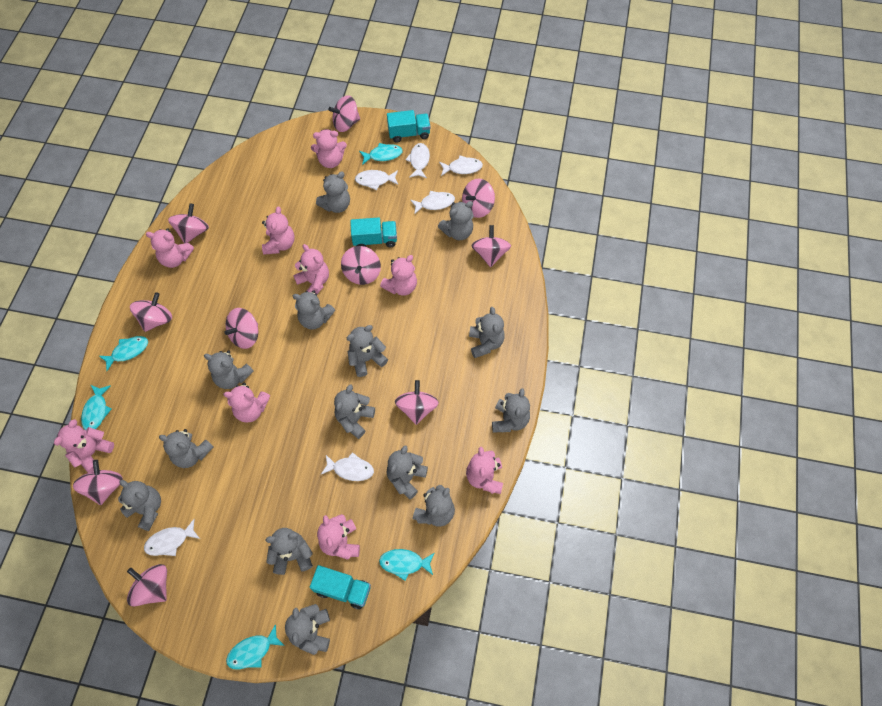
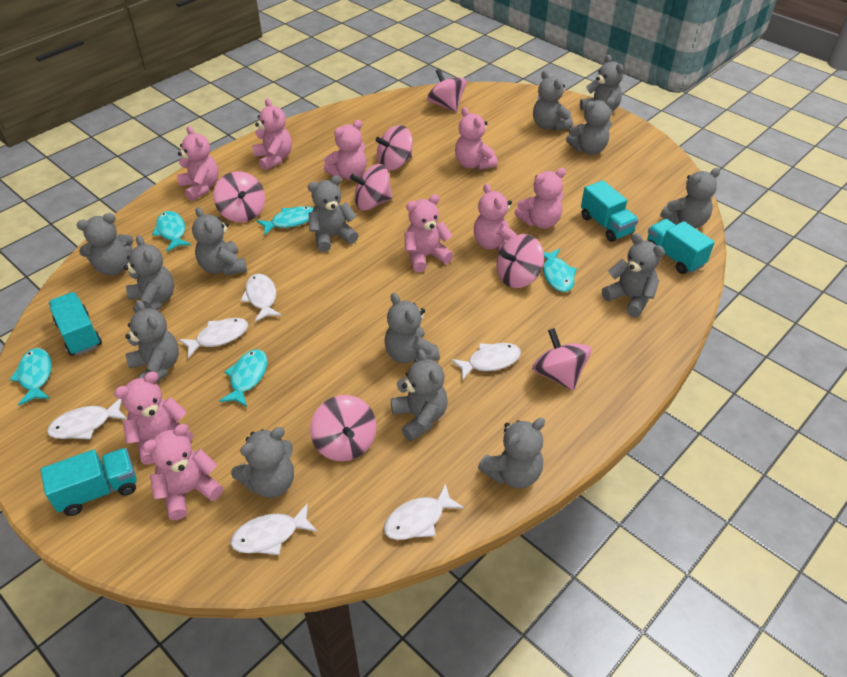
pink spinning top: 10 -> 7
turquoise truck: 3 -> 4

